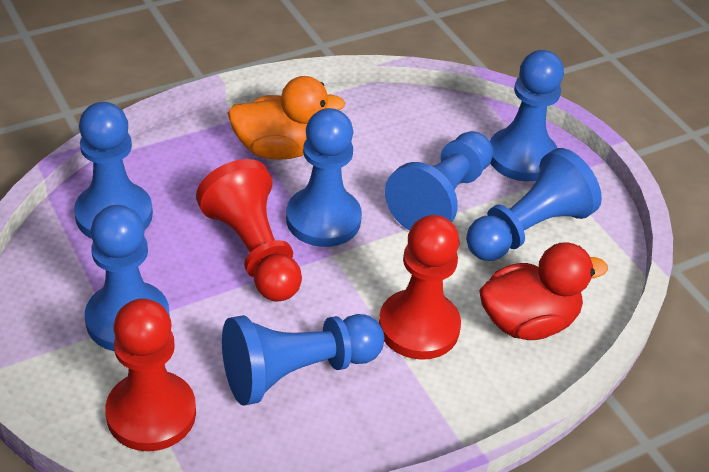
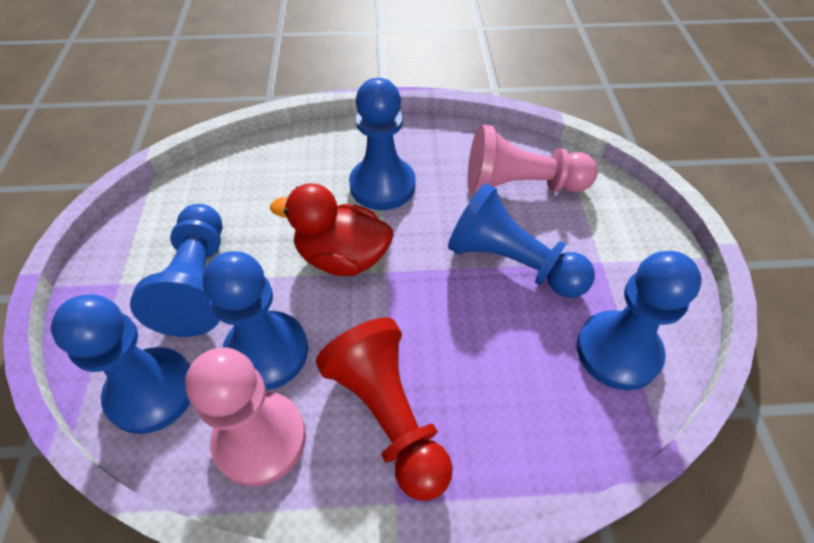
blue pawn: 7 -> 6
orange duck: 1 -> 0
pink pawn: 0 -> 2
red pawn: 3 -> 1

